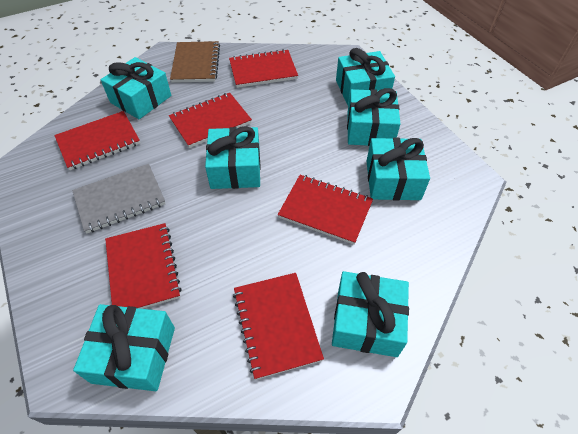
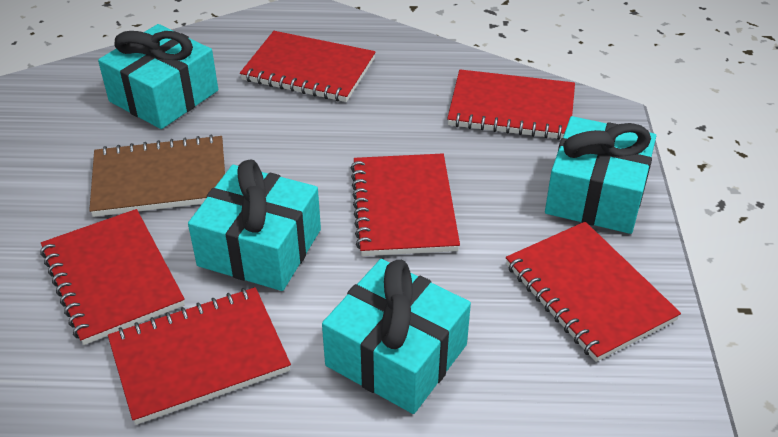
grey notebook: 1 -> 0
turquoise gift: 7 -> 4

